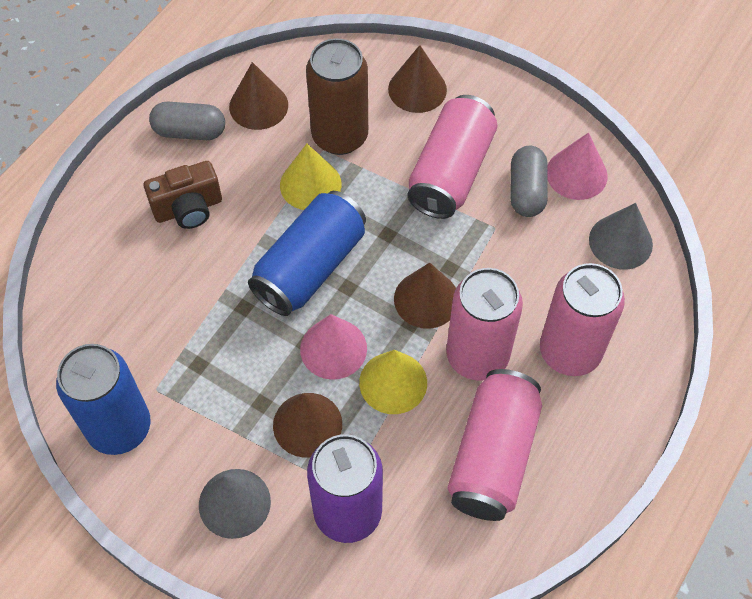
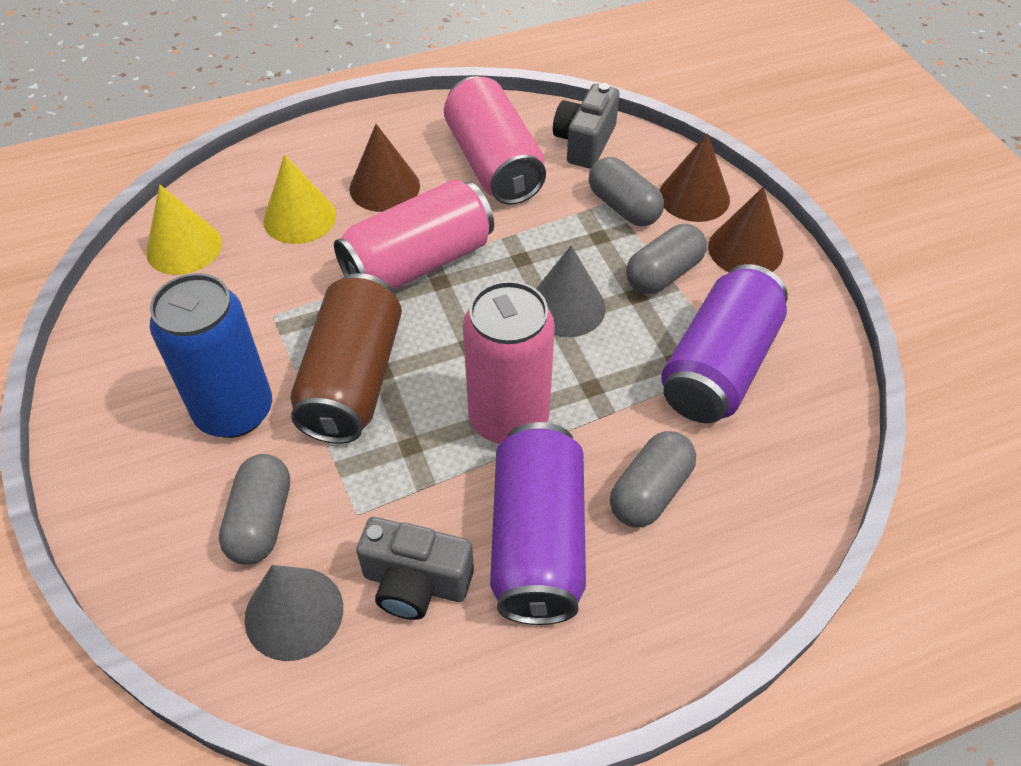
blue can: 2 -> 1
brown camera: 1 -> 0
brown cone: 4 -> 3
grey camera: 0 -> 2
grey capsule: 2 -> 4
pink can: 4 -> 3
pink cone: 2 -> 0
purple can: 1 -> 2

